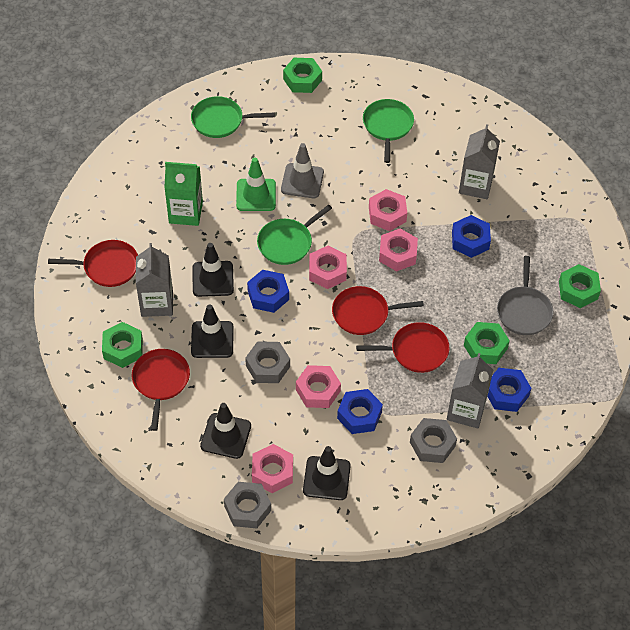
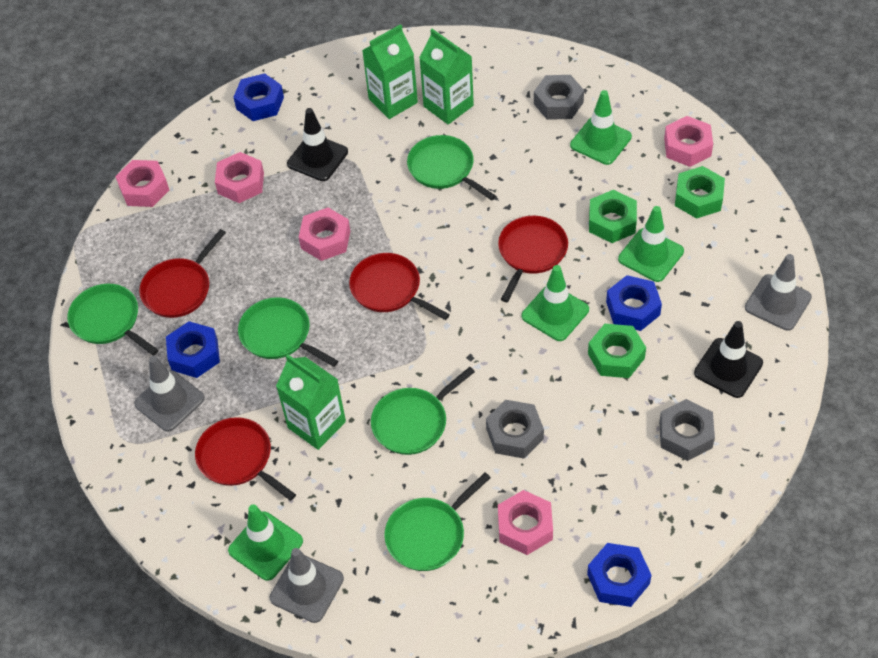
black traffic cone: 4 -> 2
green carton: 1 -> 3
green nut: 4 -> 3
green pan: 3 -> 5
green traffic cone: 1 -> 4
grey carton: 3 -> 0
grey pan: 1 -> 0
grey traffic cone: 1 -> 3

